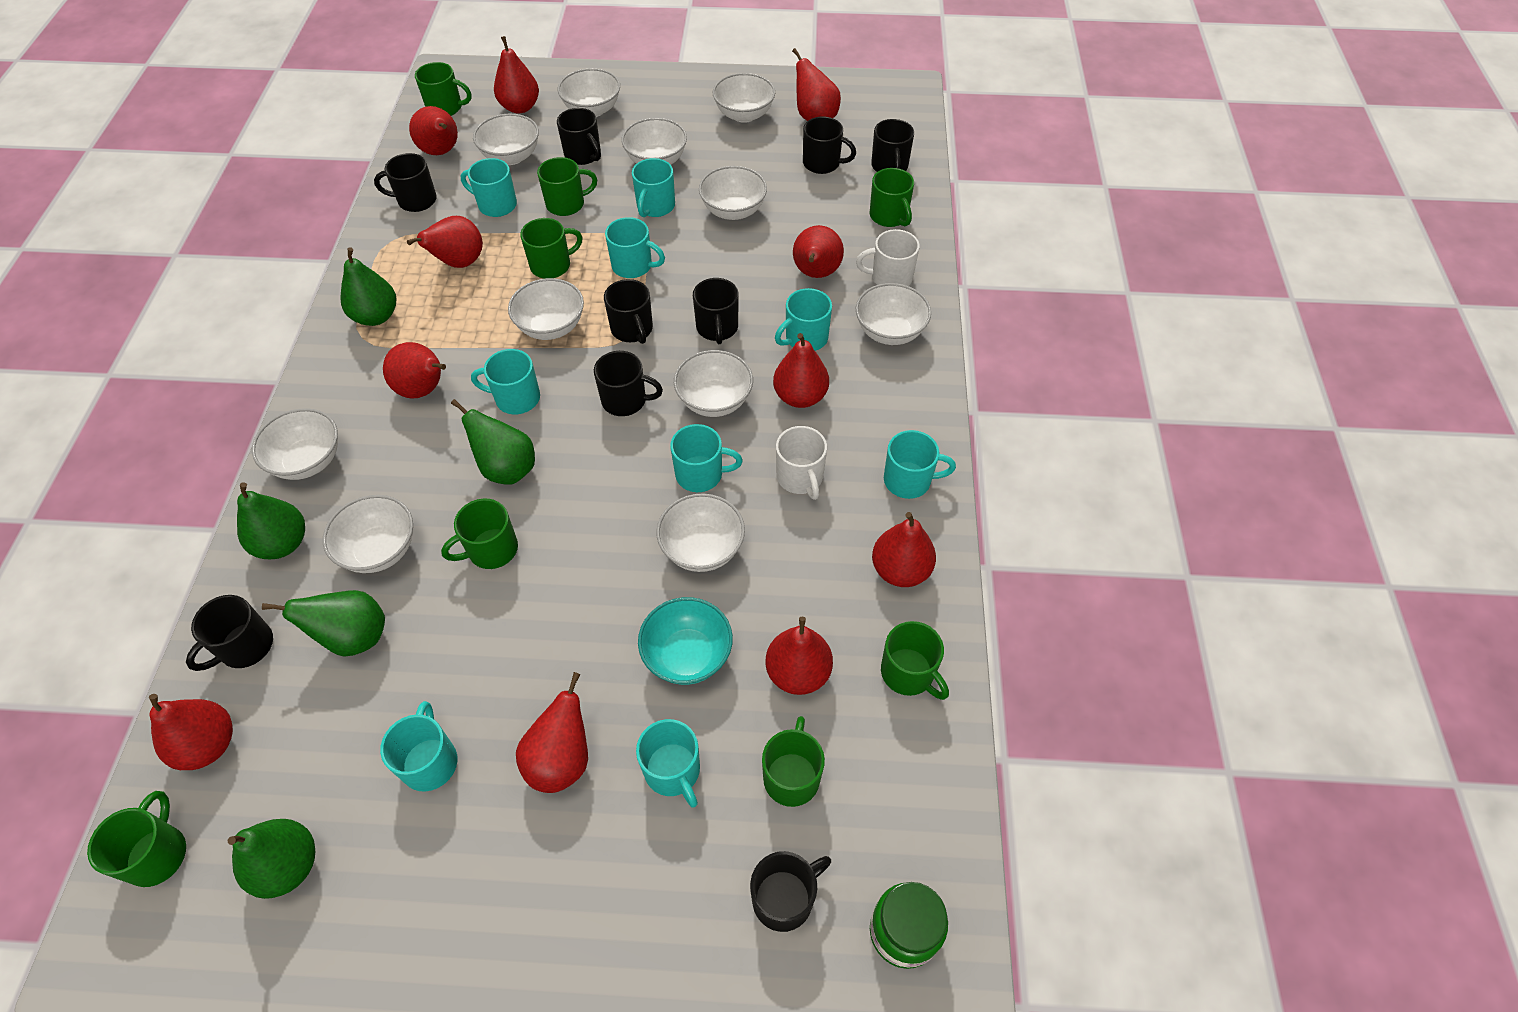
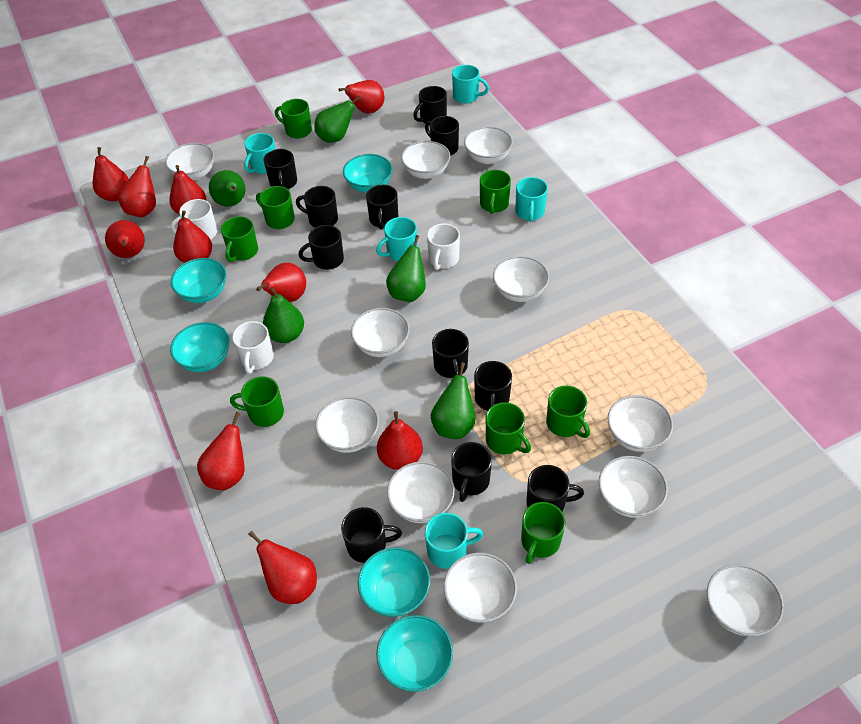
black mug: 9 -> 11
green jar: 1 -> 0
red pear: 11 -> 10
turquoise bowl: 1 -> 5
turquoise mug: 9 -> 5
white mug: 2 -> 3

